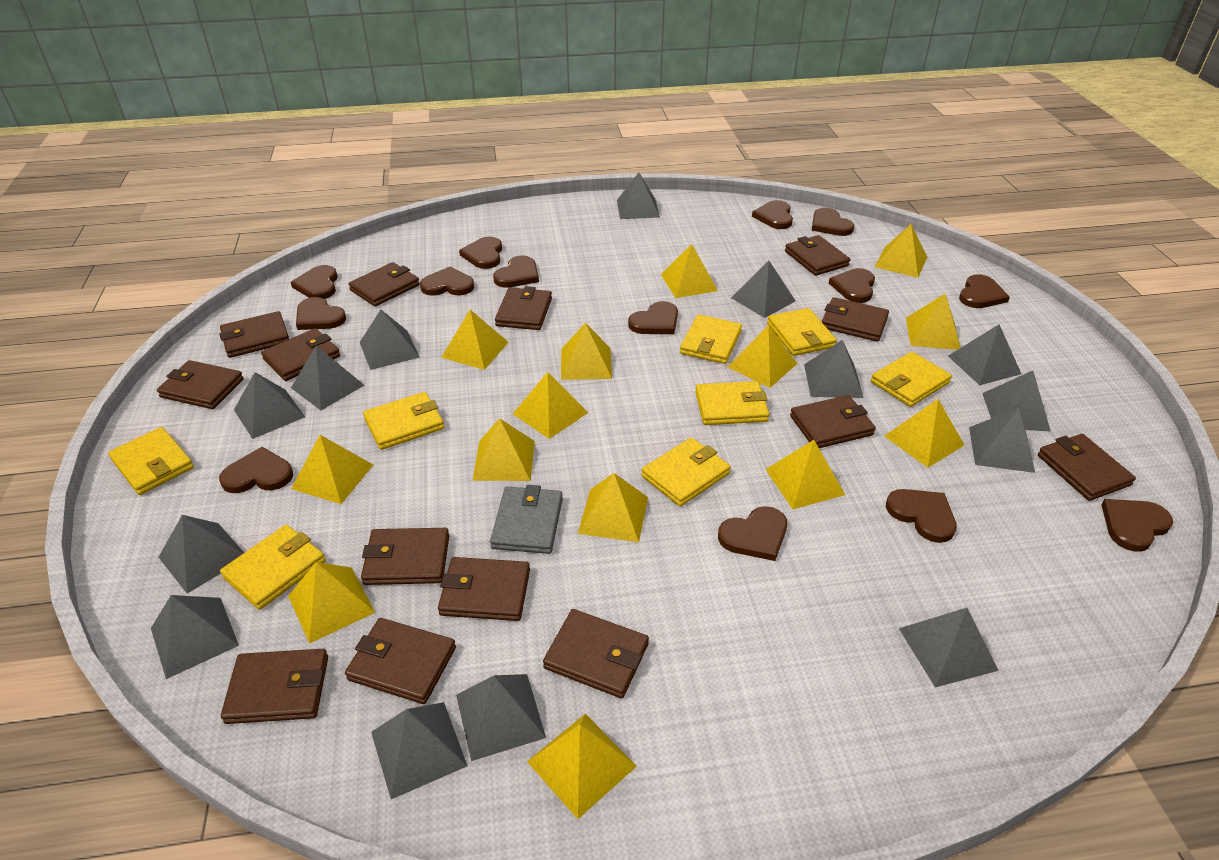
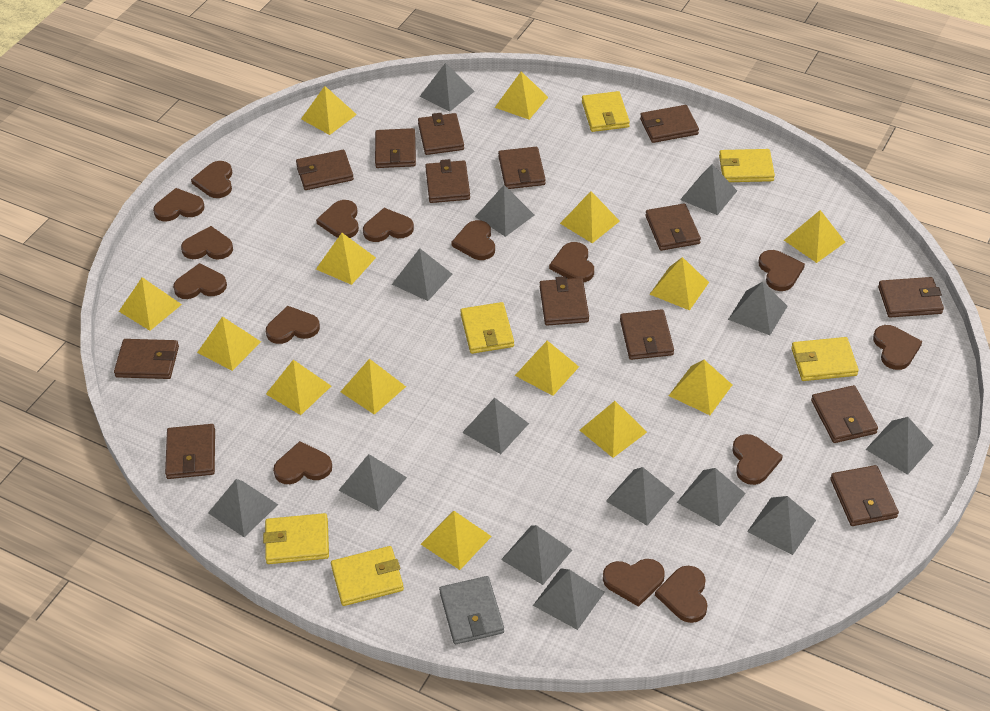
brown heart: 14 -> 15
yellow wallet: 8 -> 6

